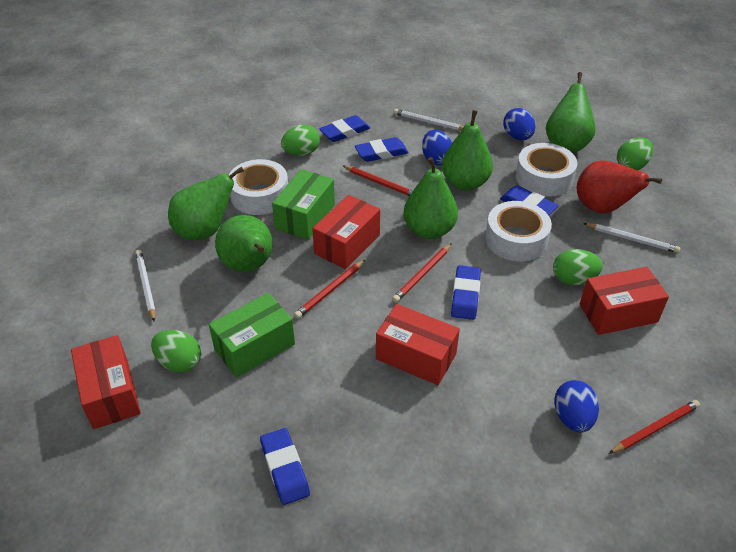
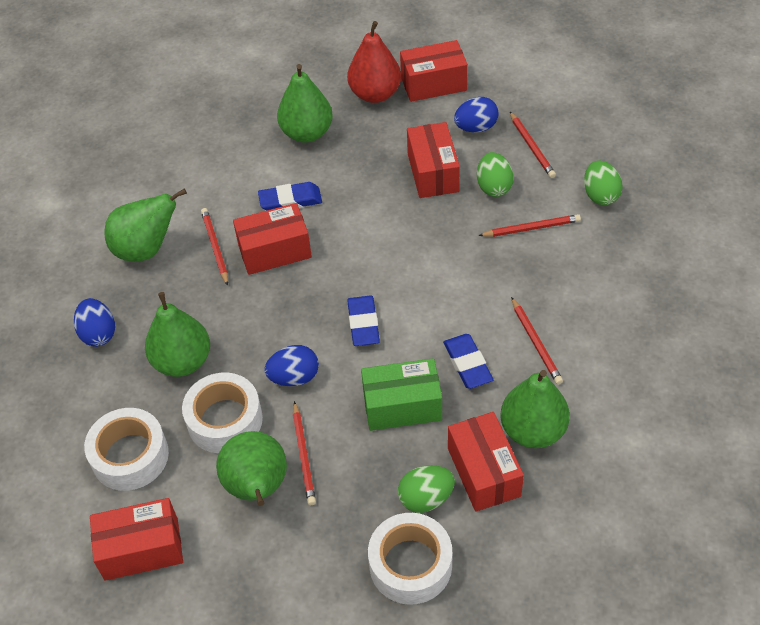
blue eraser: 5 -> 3
green box: 2 -> 1
green egg: 4 -> 3
red box: 4 -> 5
red pencil: 4 -> 5
white pencil: 3 -> 0

